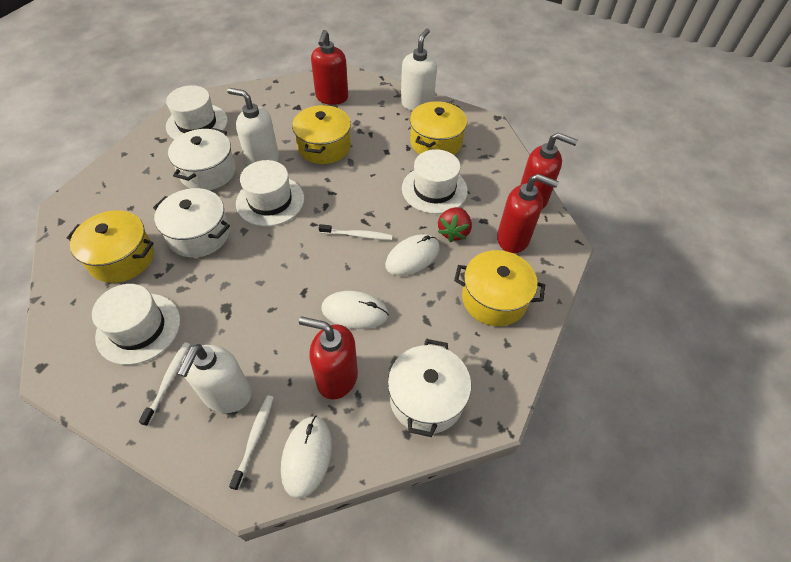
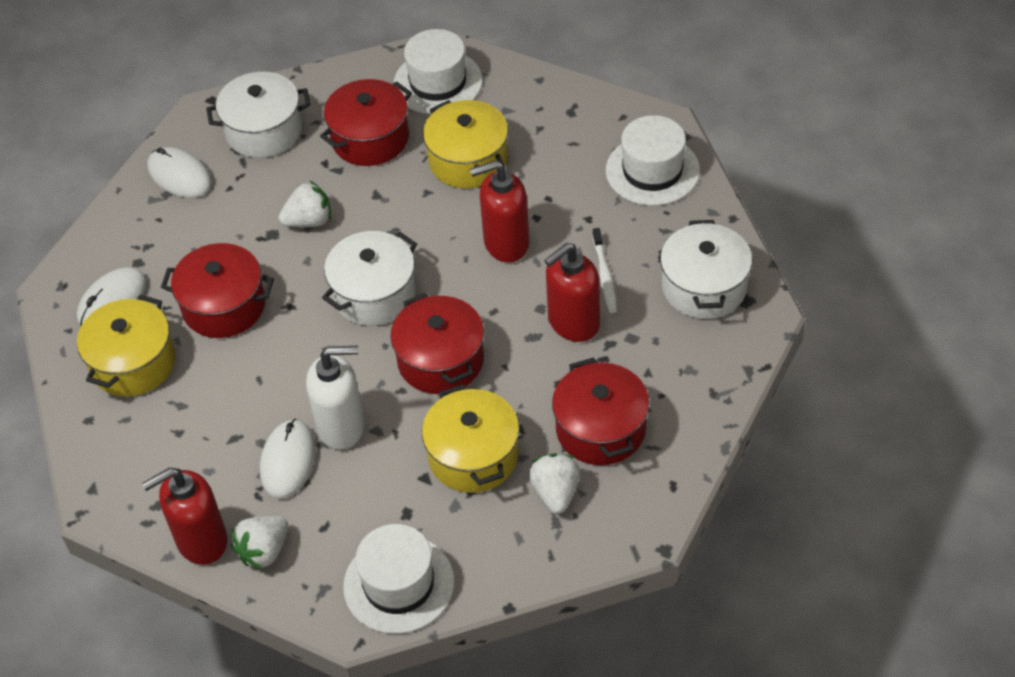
red pot: 0 -> 4
red soap dispenser: 4 -> 3
red strawberry: 1 -> 0
white hat: 4 -> 3
white soap dispenser: 3 -> 1
white strawberry: 0 -> 3
white toothbrush: 3 -> 1
yellow pot: 4 -> 3

